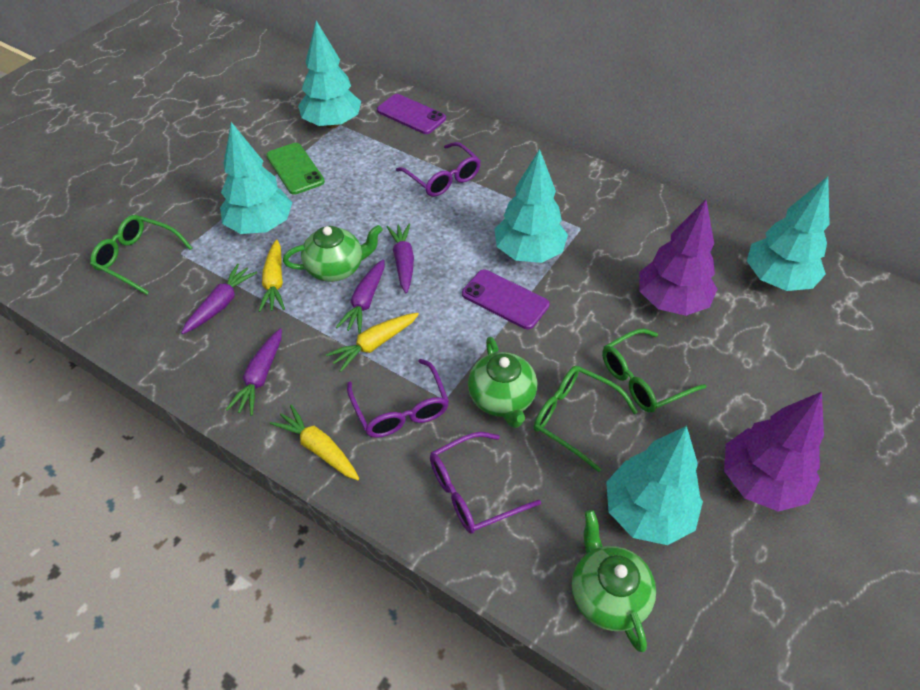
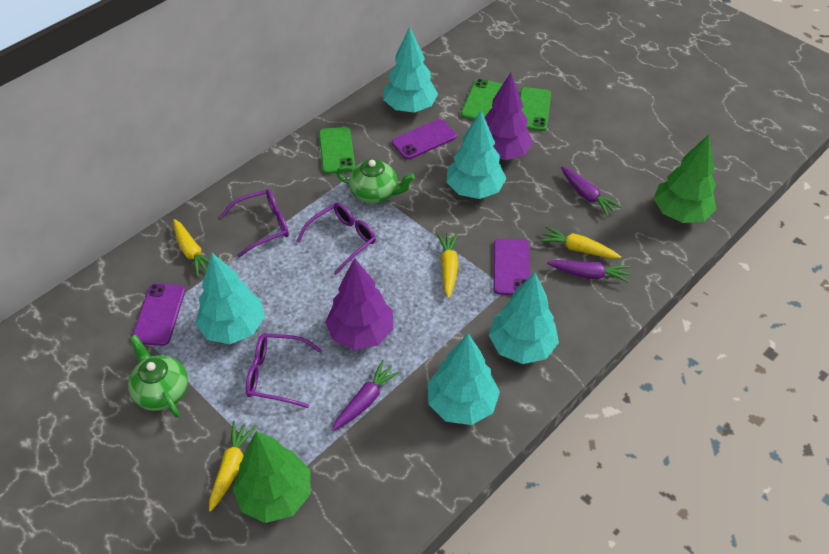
green glasses: 3 -> 0
green phone: 1 -> 3
green teapot: 3 -> 2
green tree: 0 -> 2
purple carrot: 4 -> 3
purple phone: 2 -> 3
yellow carrot: 3 -> 4

